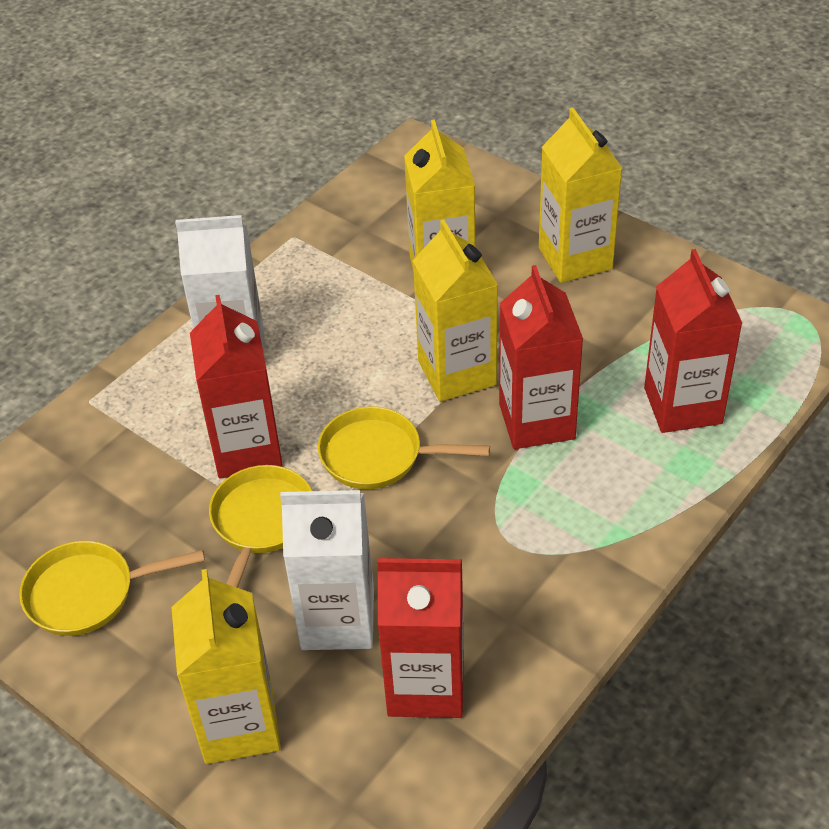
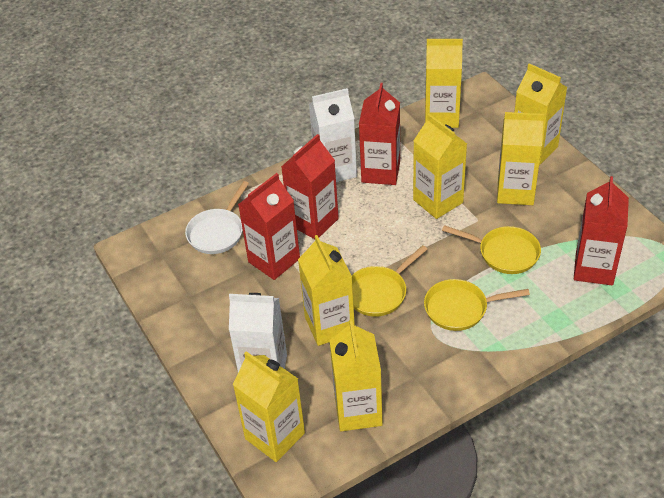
white pan: 0 -> 1
yellow carton: 4 -> 7

